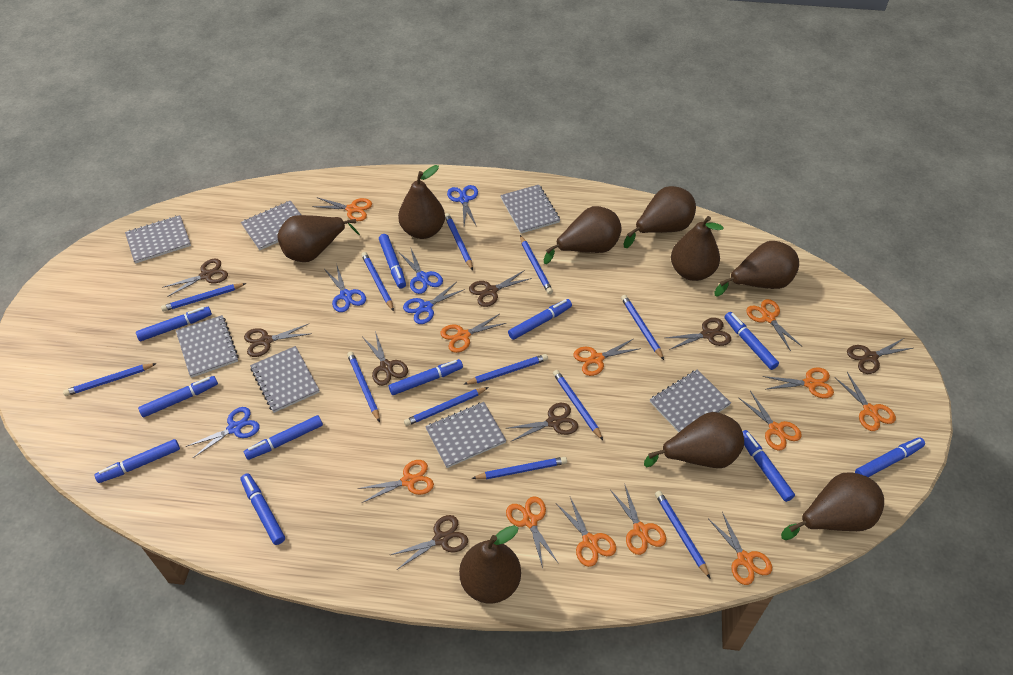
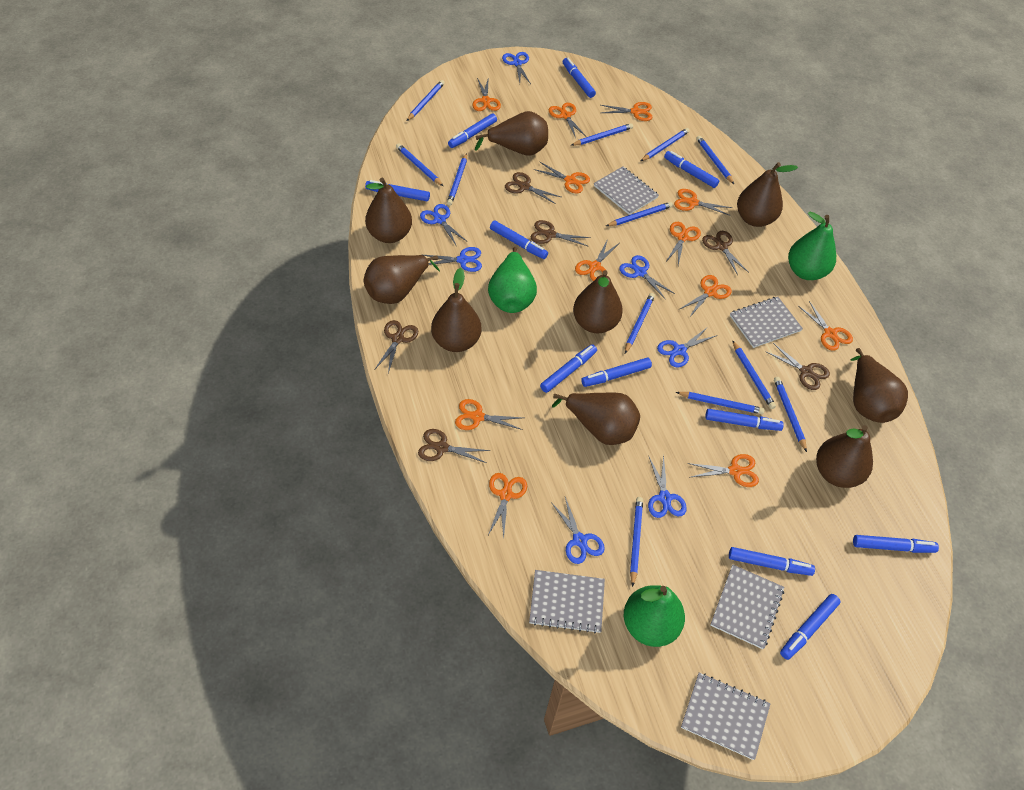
blue scissors: 5 -> 7
brown scissors: 8 -> 6
green pear: 0 -> 3
grey notebook: 7 -> 5

